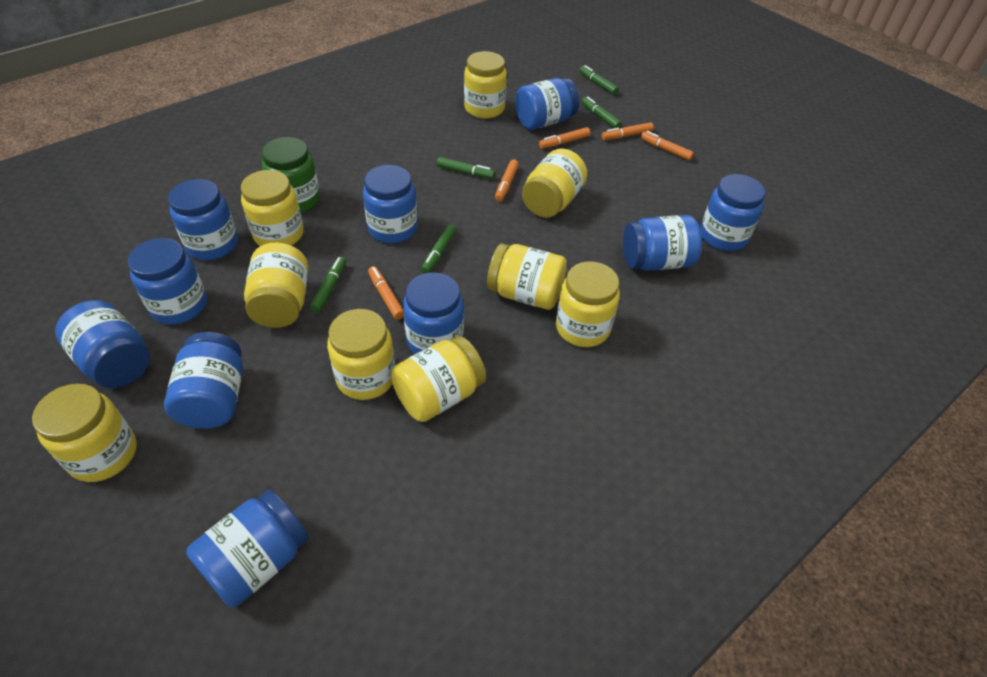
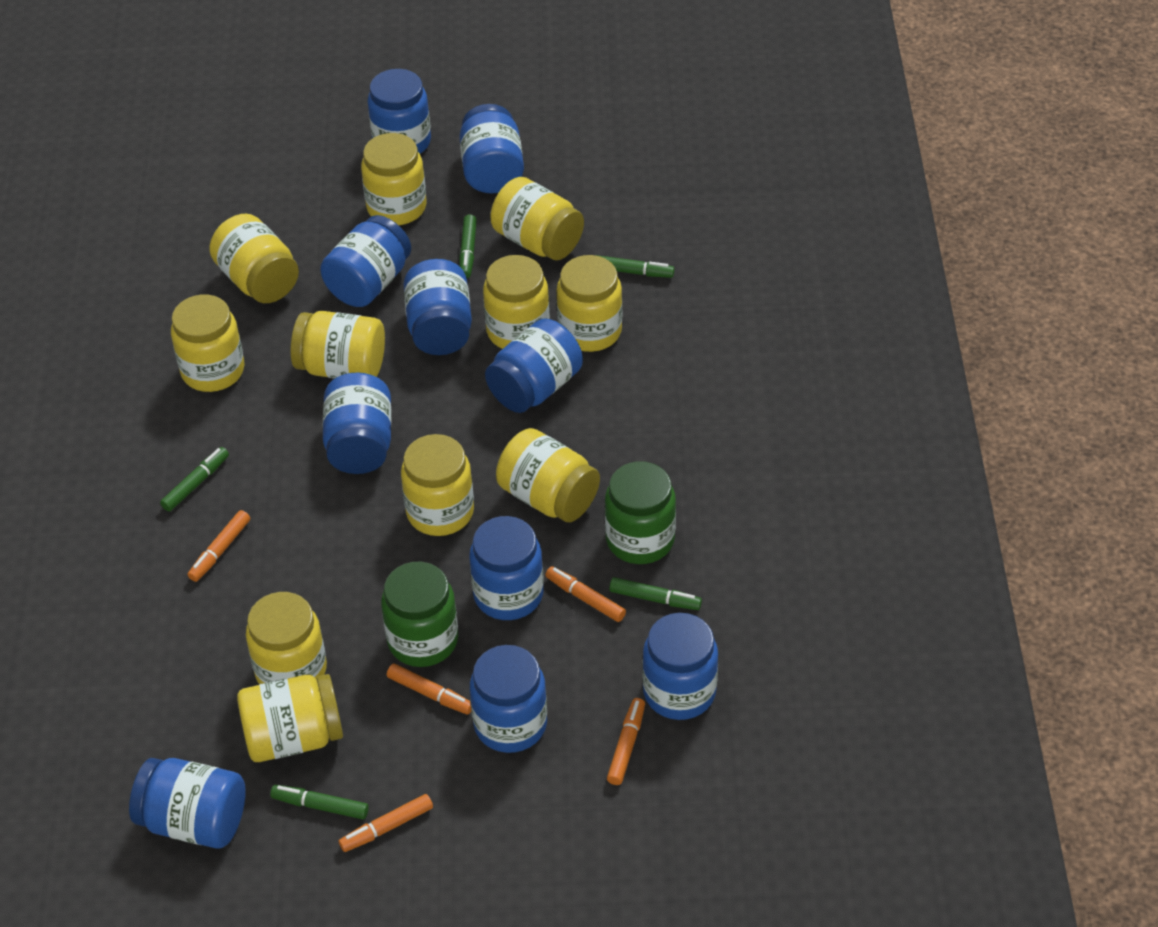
green jar: 1 -> 2
yellow jar: 9 -> 11

